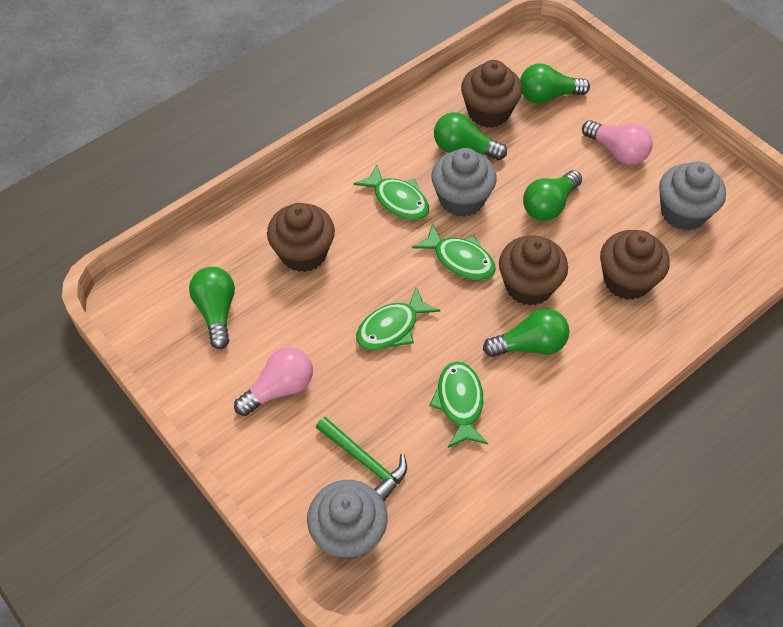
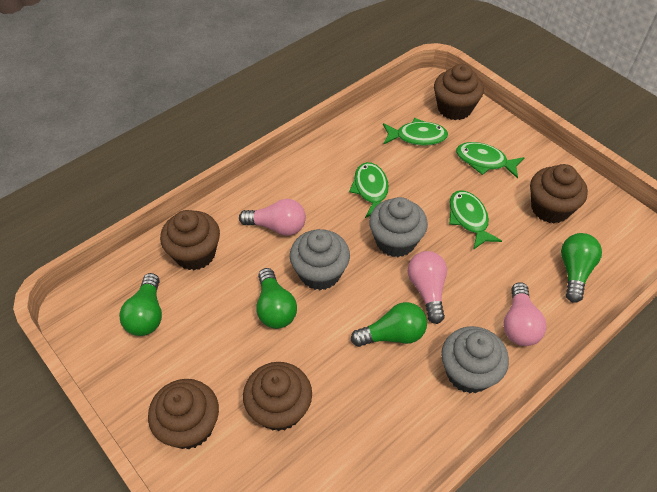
brown cupcake: 4 -> 5
green hammer: 1 -> 0
green light bulb: 5 -> 4
pink light bulb: 2 -> 3

